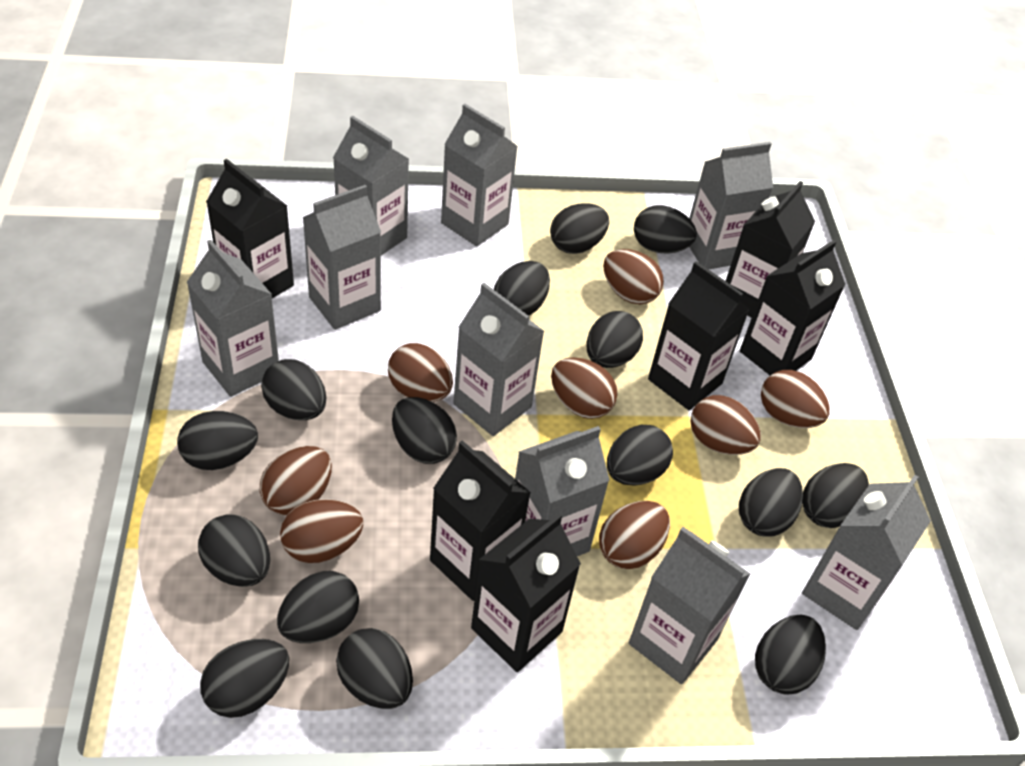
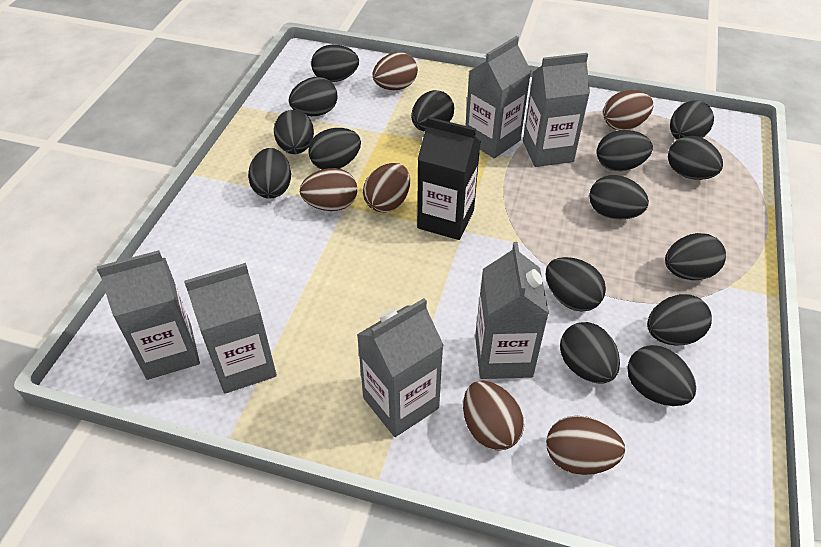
black carton: 6 -> 1
brown egg: 8 -> 6
grey carton: 9 -> 6

